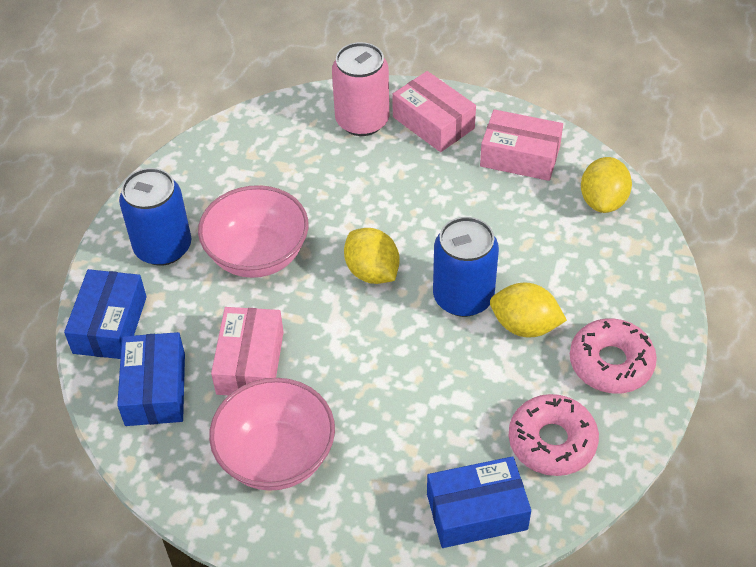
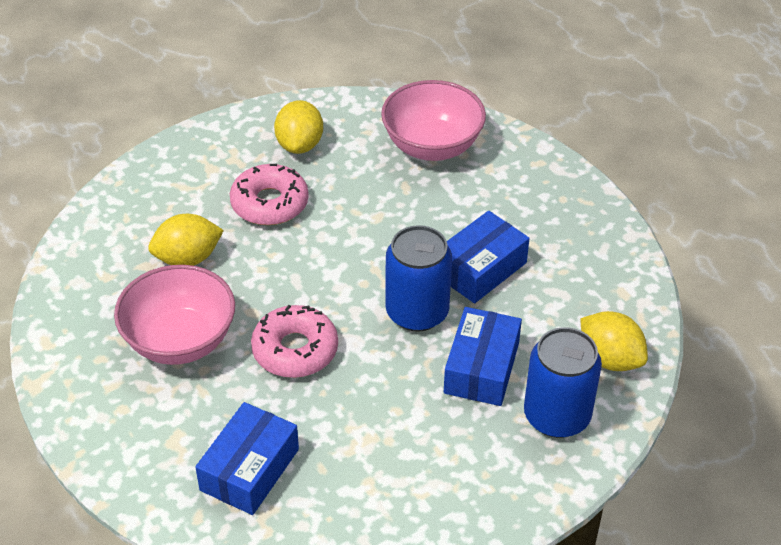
pink box: 3 -> 0
pink can: 1 -> 0

